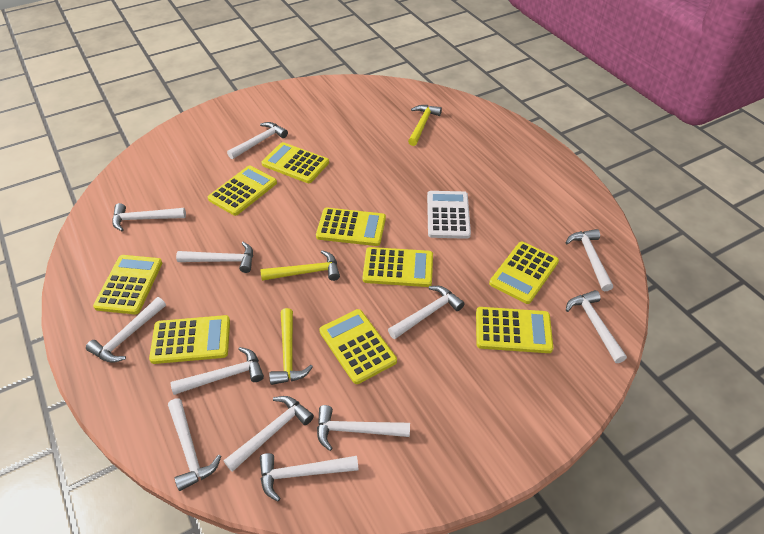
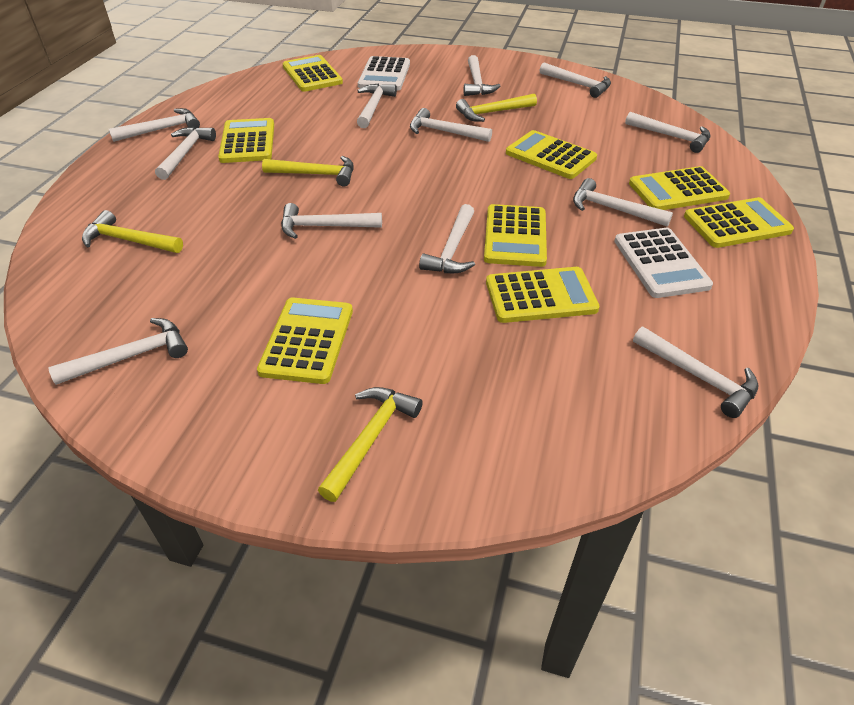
white calculator: 1 -> 2
yellow calculator: 9 -> 8
yellow hammer: 3 -> 4

